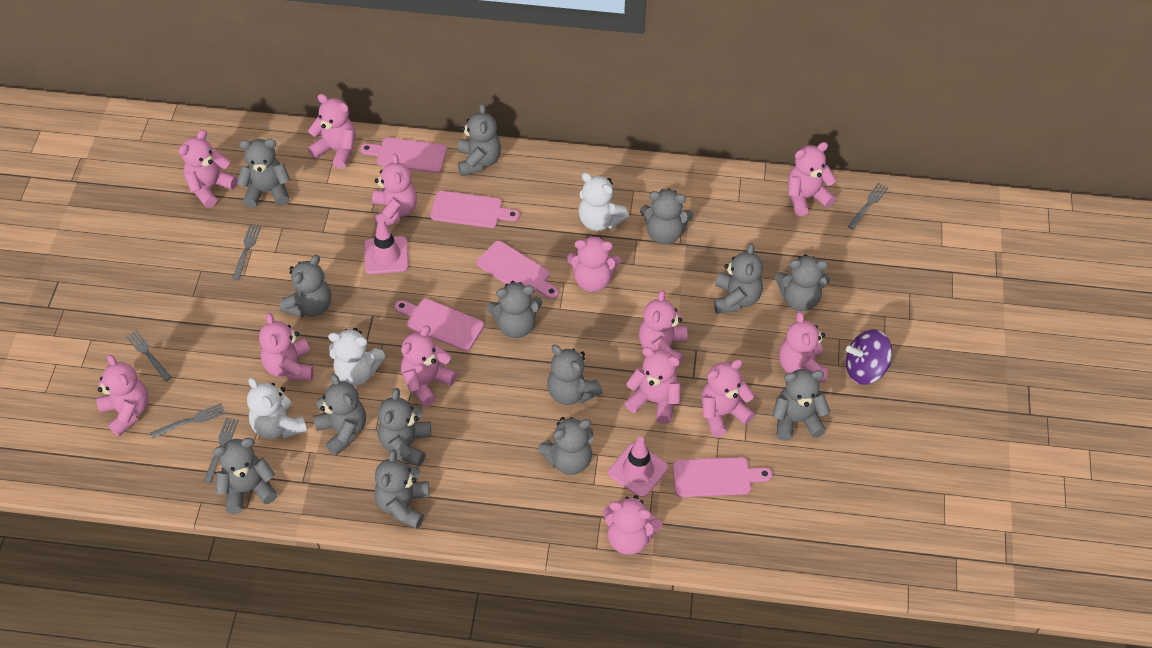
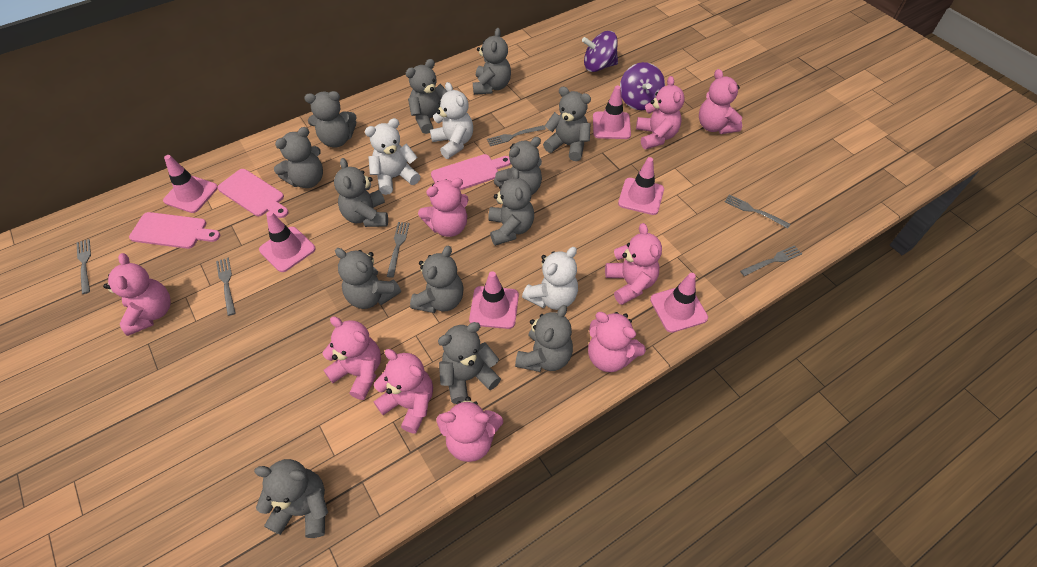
grey fork: 5 -> 6
grey teddy bear: 14 -> 13
pink cutting board: 5 -> 3
pink teddy bear: 13 -> 9
pink traffic cone: 2 -> 6
purple spinning top: 1 -> 2

